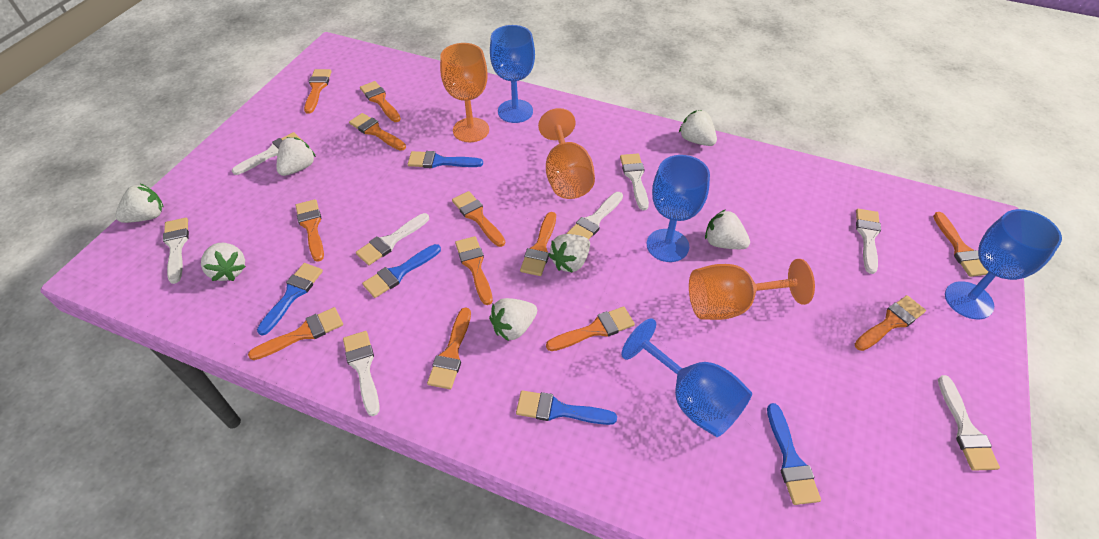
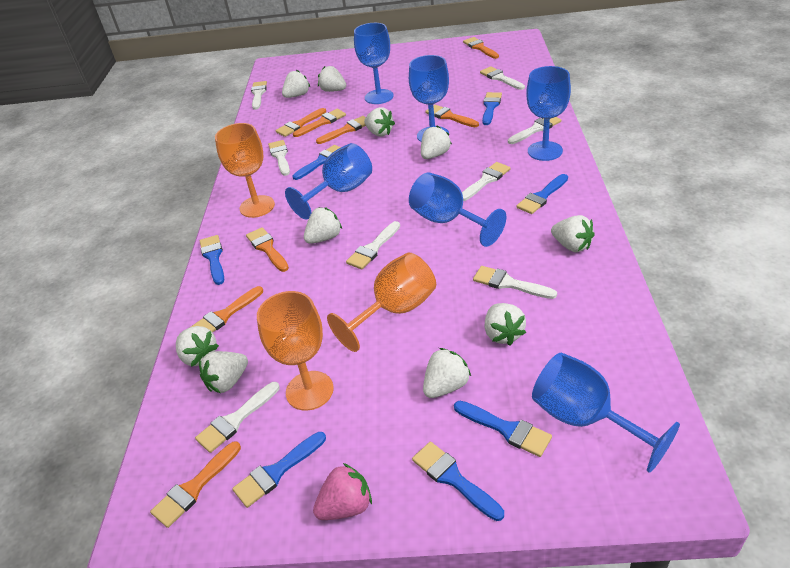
blue brush: 5 -> 7
blue goblet: 4 -> 6
orange brush: 12 -> 8
pink strawberry: 0 -> 1
white strawberry: 7 -> 10

